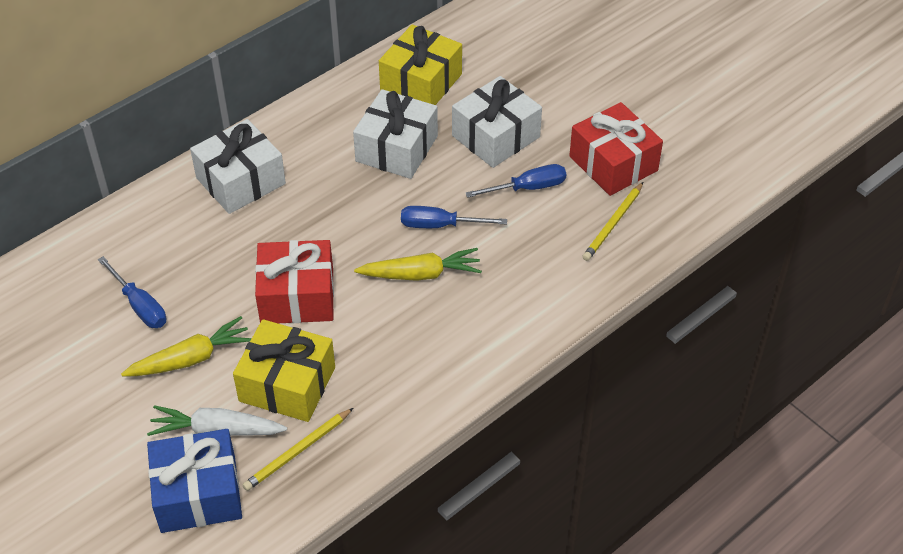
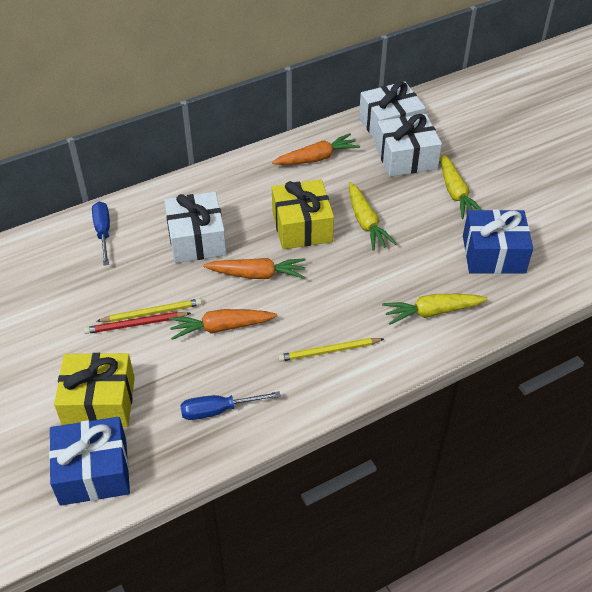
blue gift: 1 -> 2
blue screwdriver: 3 -> 2
orange carrot: 0 -> 3
red gift: 2 -> 0
red pencil: 0 -> 1
white carrot: 1 -> 0
yellow carrot: 2 -> 3

